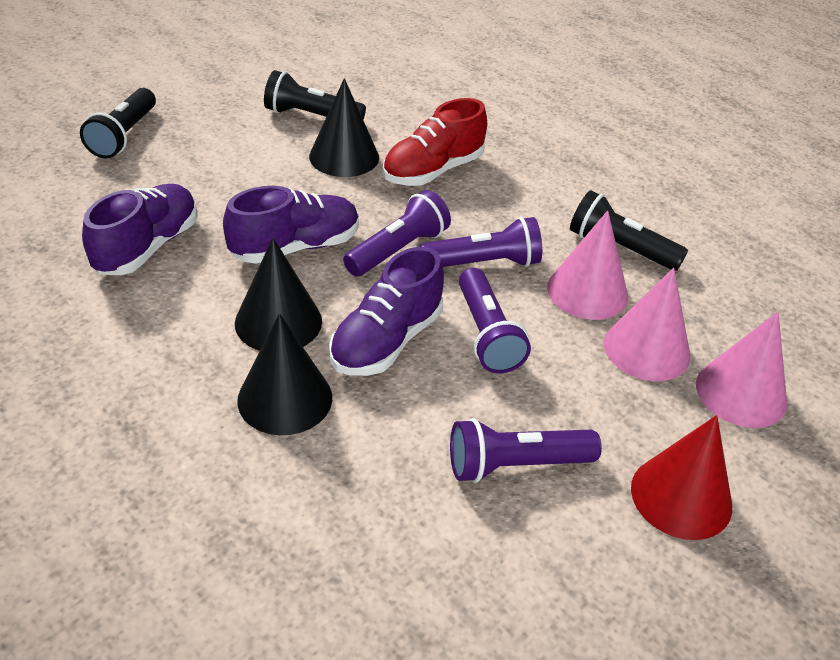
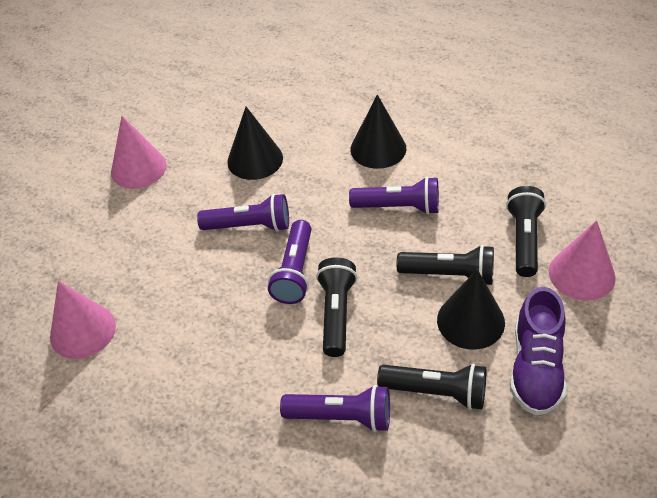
black flashlight: 3 -> 4
purple shoe: 3 -> 1
red cone: 1 -> 0
red shoe: 1 -> 0

